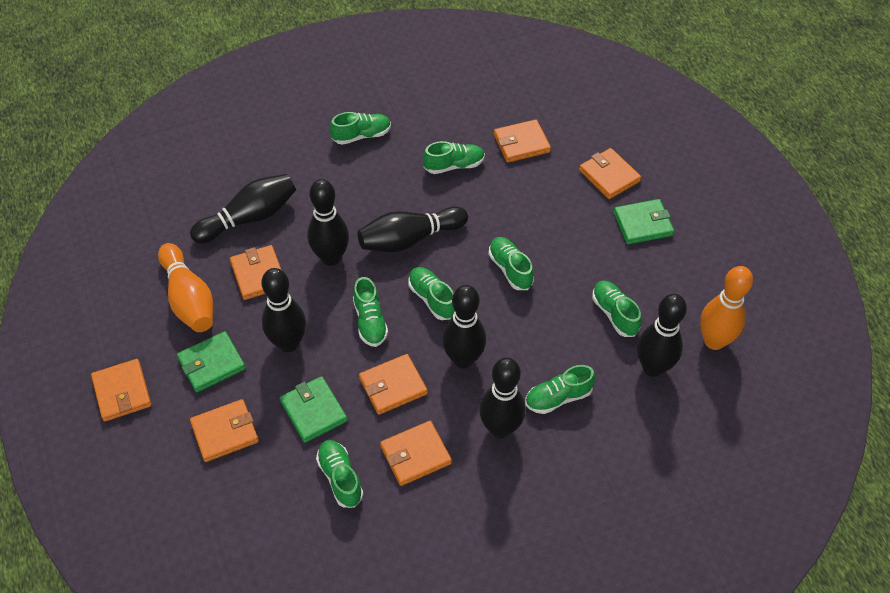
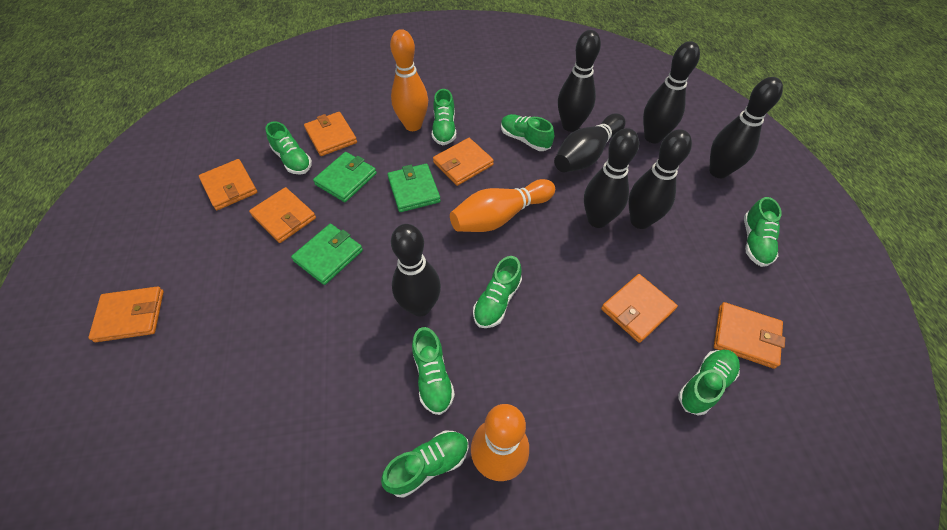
orange bowling pin: 2 -> 3

